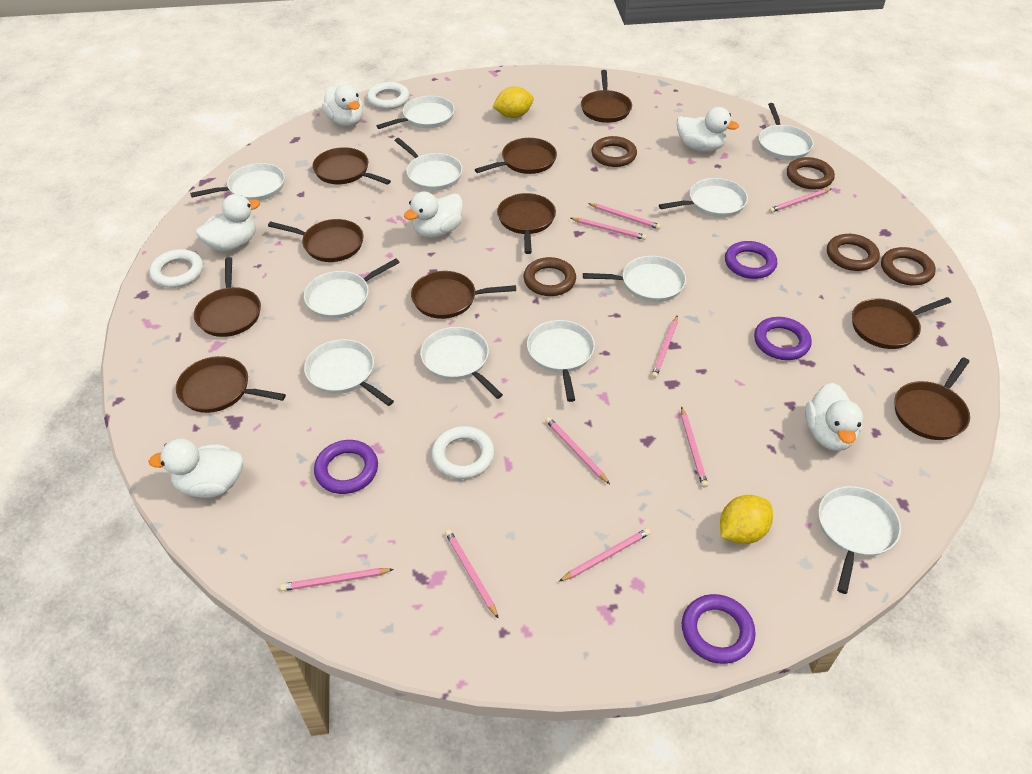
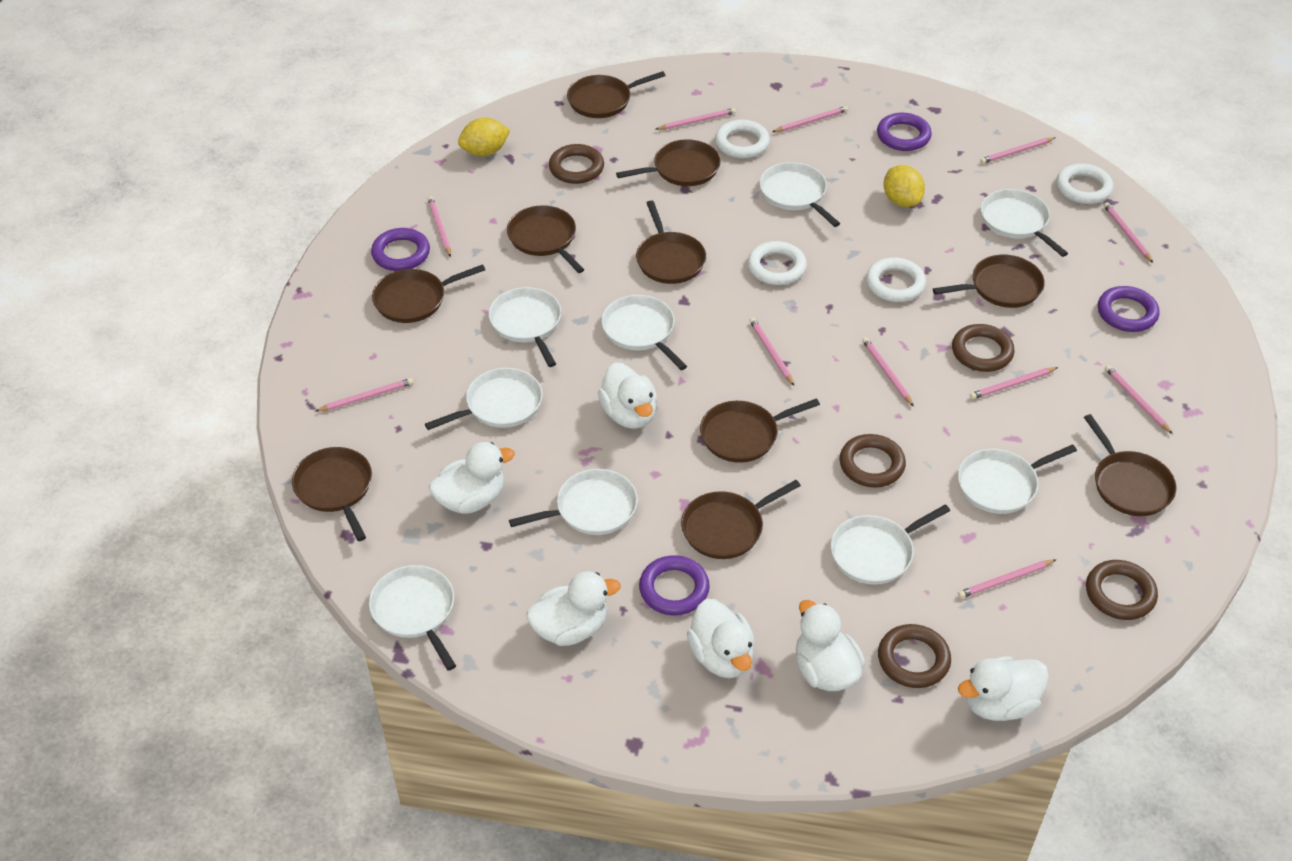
pink pencil: 9 -> 11
white pan: 11 -> 9
white ring: 3 -> 4

